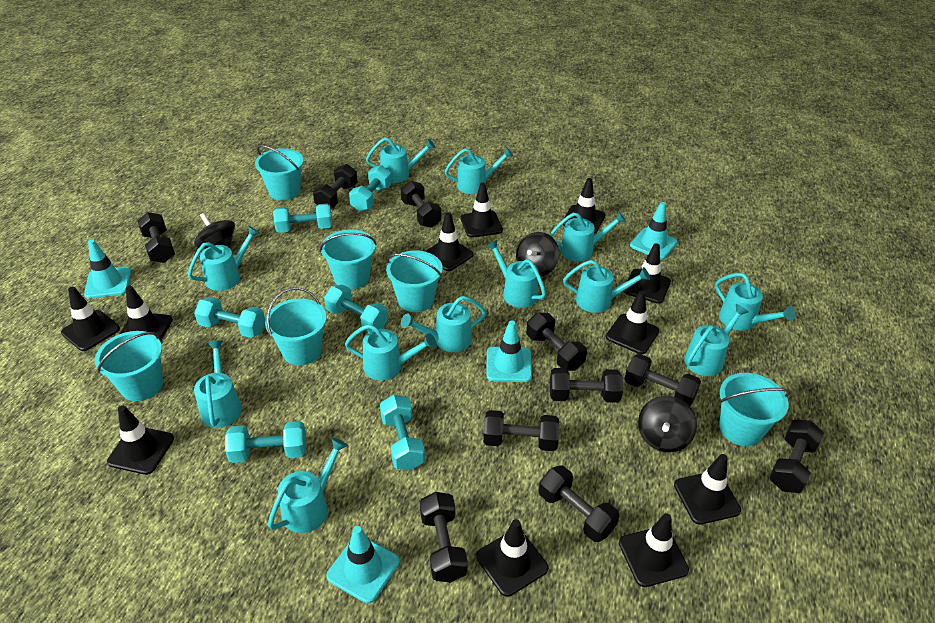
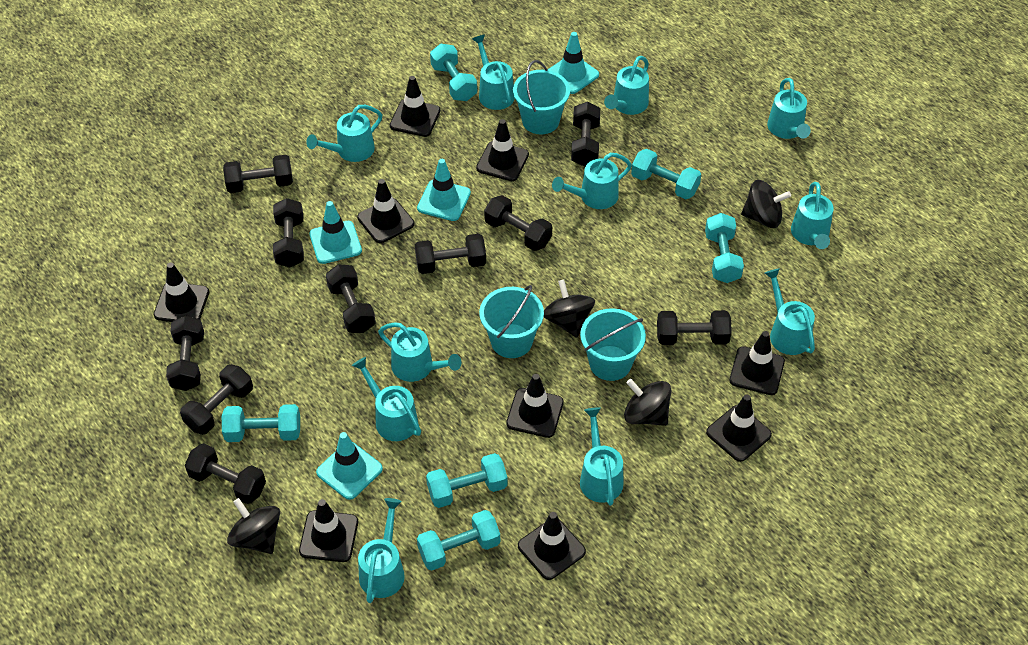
black spinning top: 3 -> 4
black traffic cone: 11 -> 9
turquoise bucket: 6 -> 3
turquoise watering can: 12 -> 11

